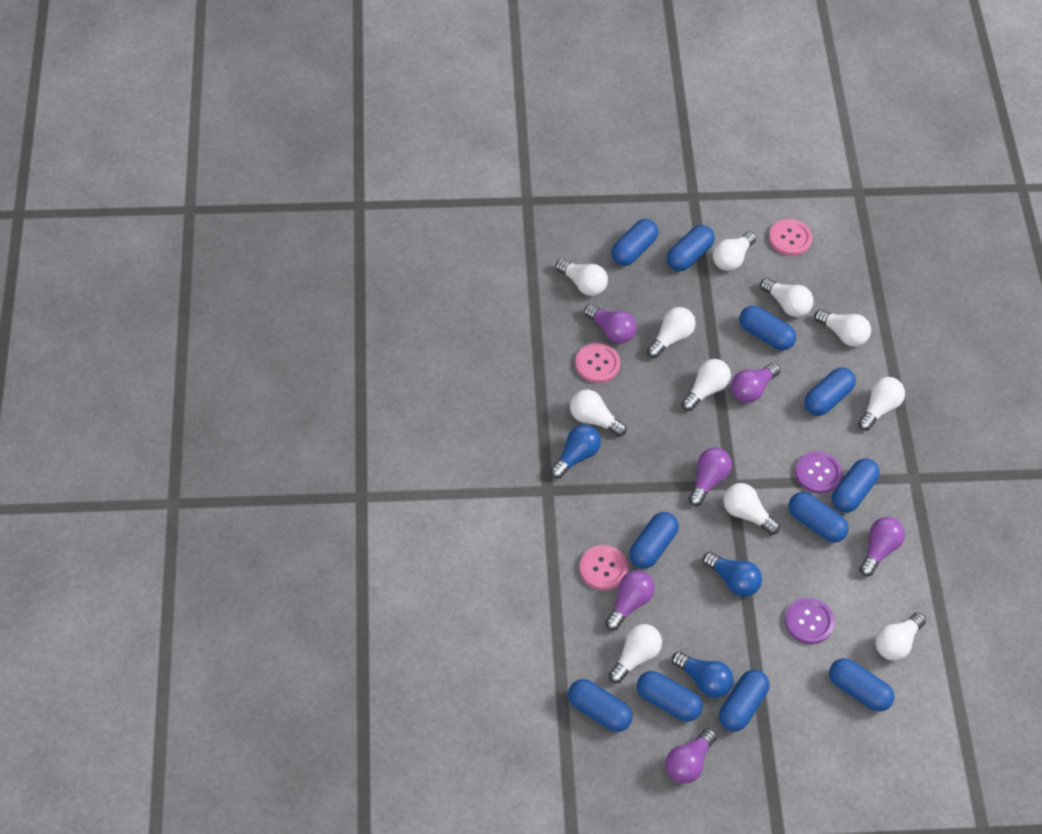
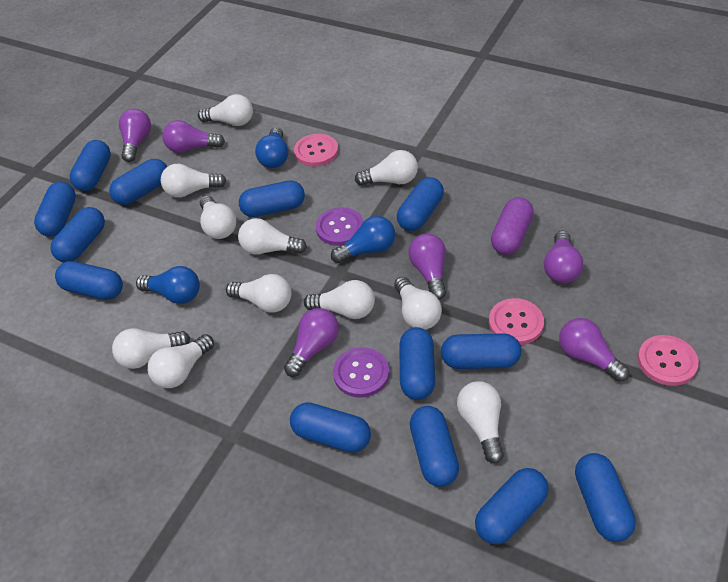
blue capsule: 11 -> 13
purple capsule: 0 -> 1

